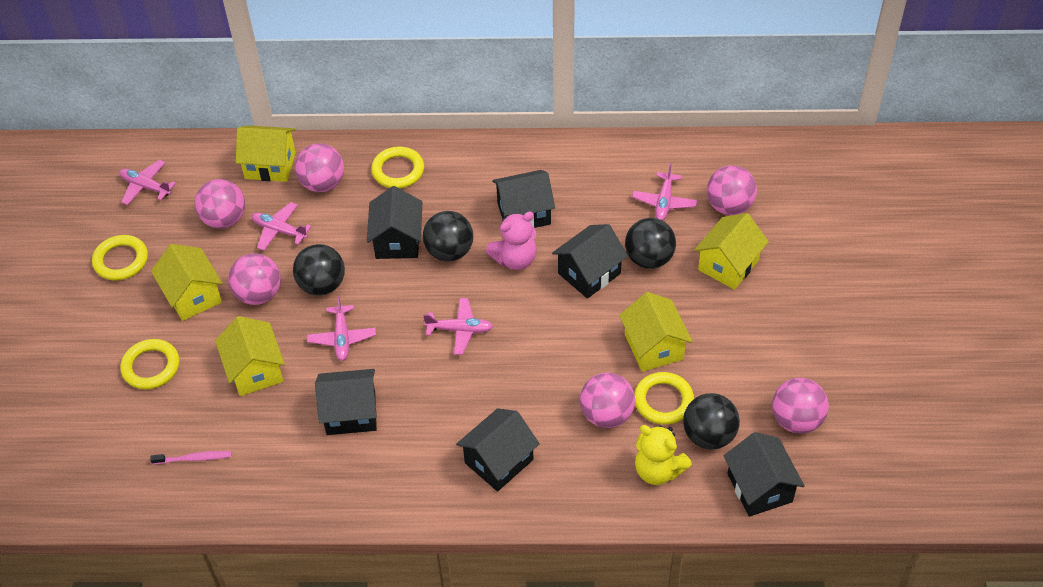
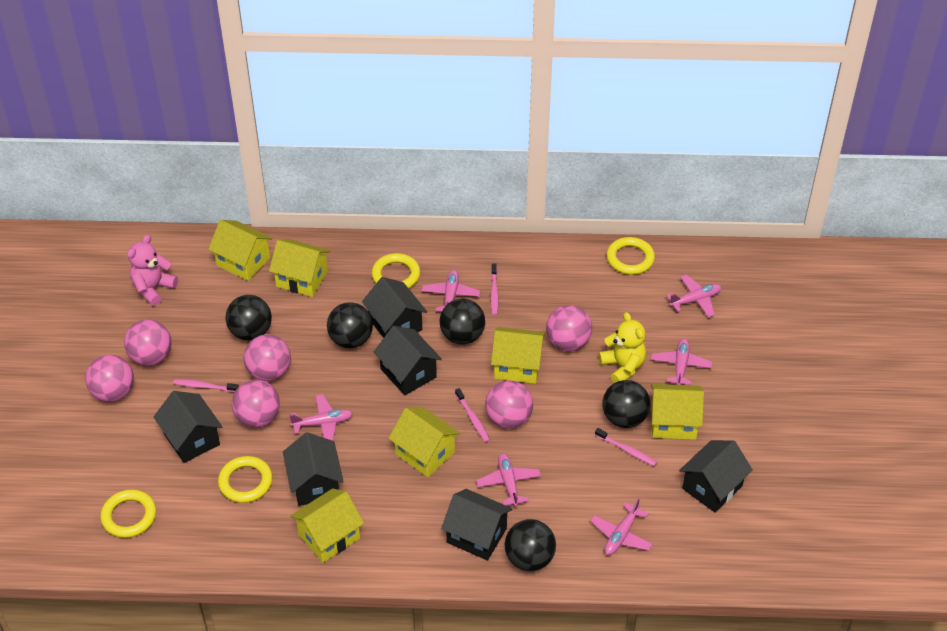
black ball: 4 -> 5
pink plane: 5 -> 6
pink toothbrush: 1 -> 4
yellow house: 5 -> 6

